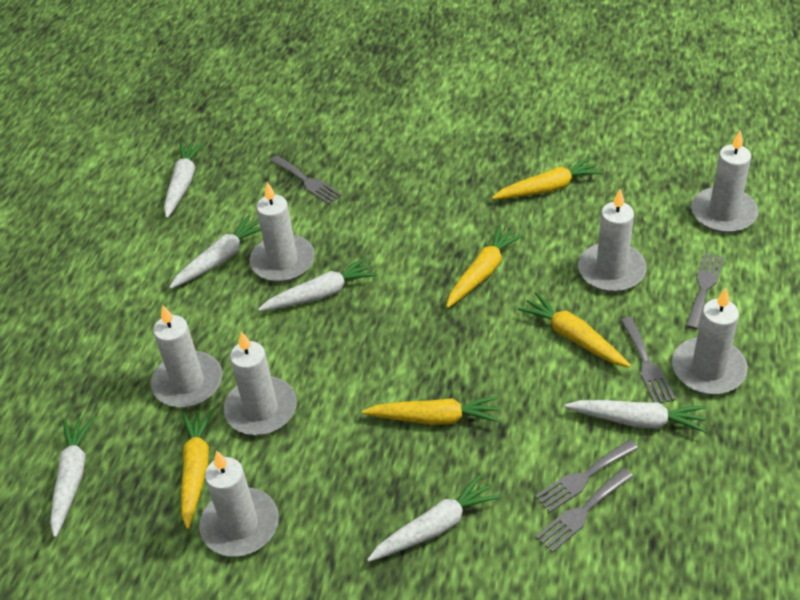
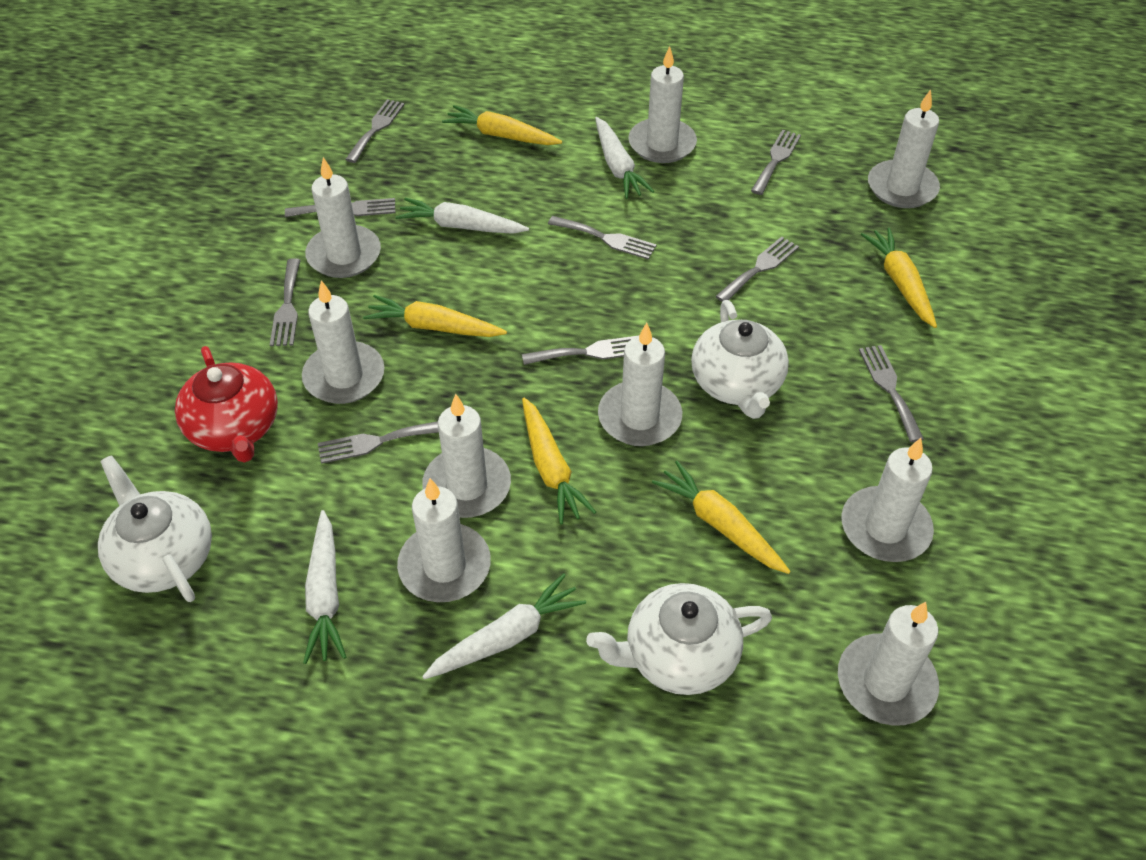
grey fork: 5 -> 9
red teapot: 0 -> 1
white candle: 7 -> 9
white carrot: 6 -> 4
white teapot: 0 -> 3

